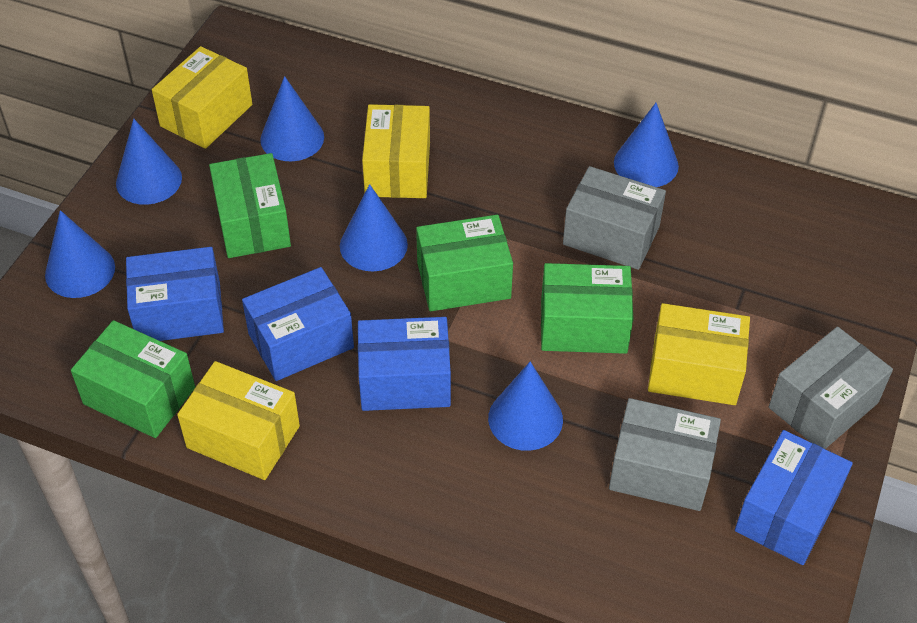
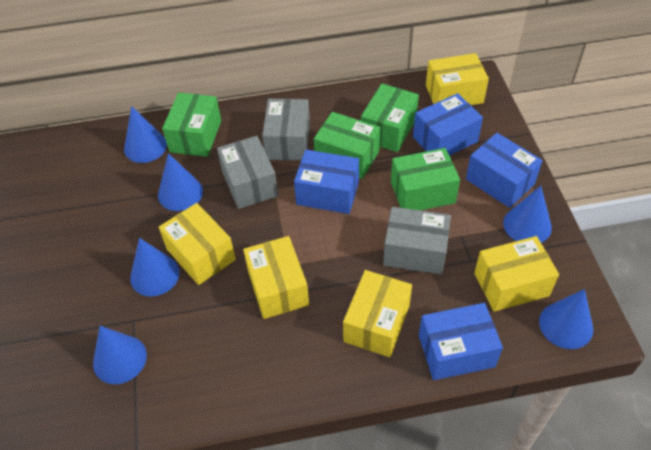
yellow box: 4 -> 5

